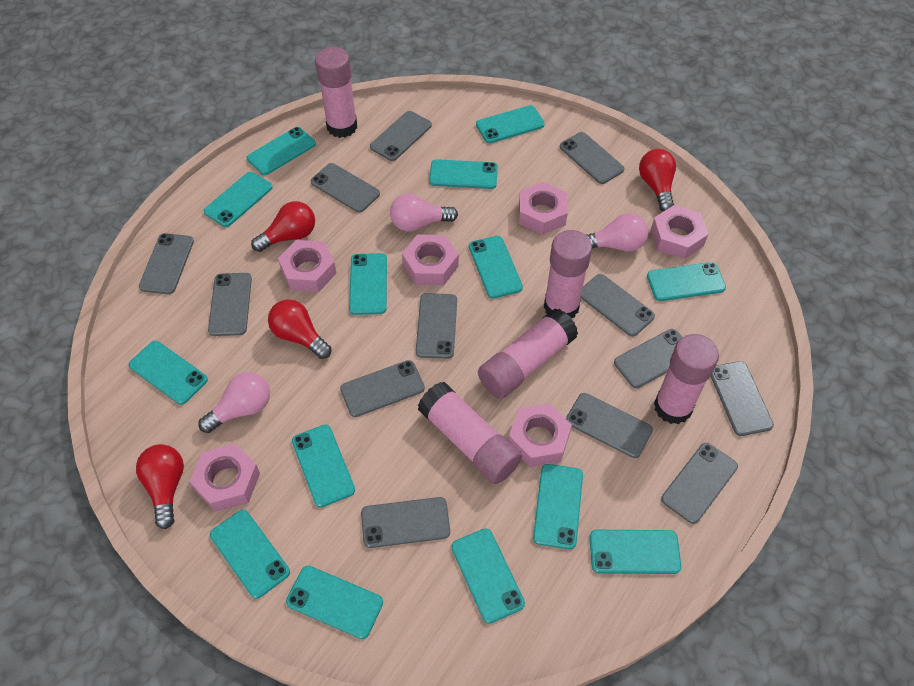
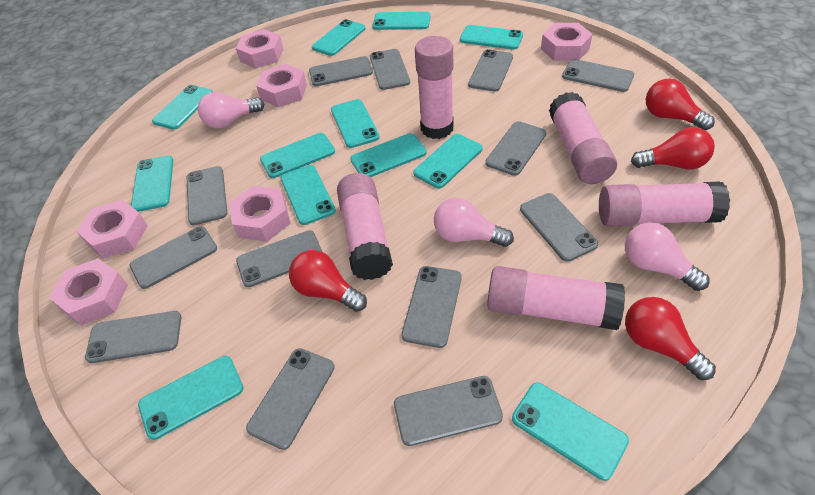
turquoise phone: 14 -> 12

